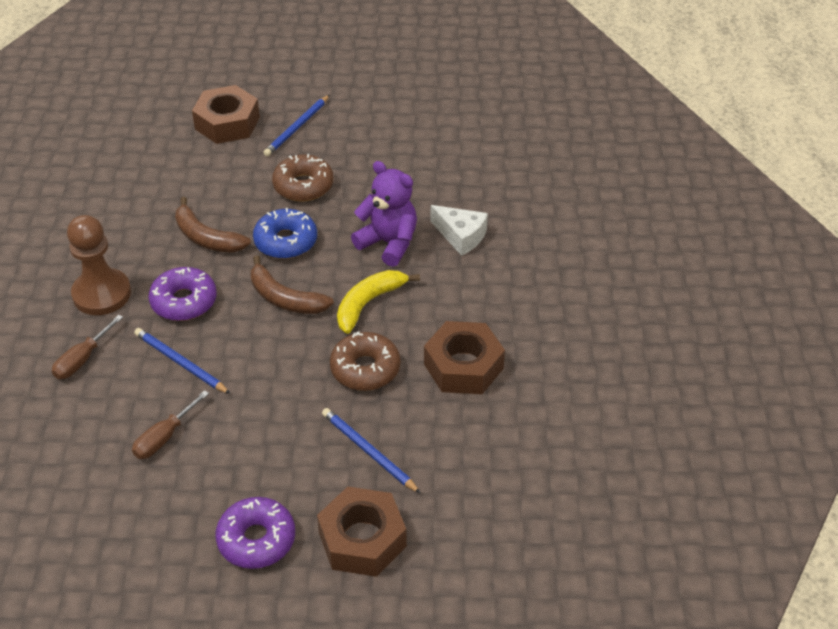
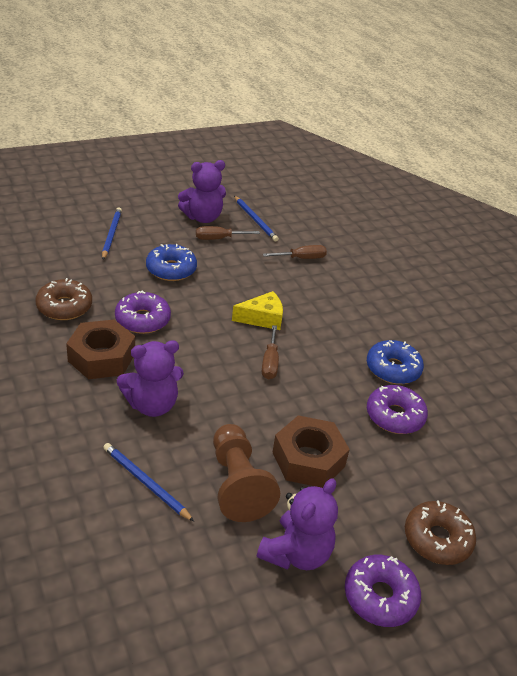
blue donut: 1 -> 2
brown banana: 2 -> 0
brown nut: 3 -> 2
brown screwdriver: 2 -> 3
purple donut: 2 -> 3
purple teddy bear: 1 -> 3
white cheese: 1 -> 0
yellow banana: 1 -> 0
yellow cheese: 0 -> 1

